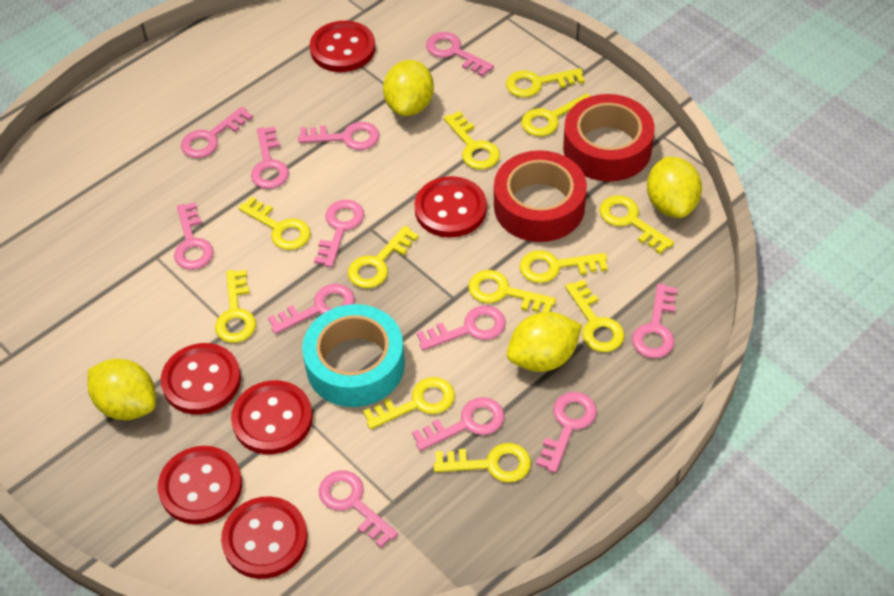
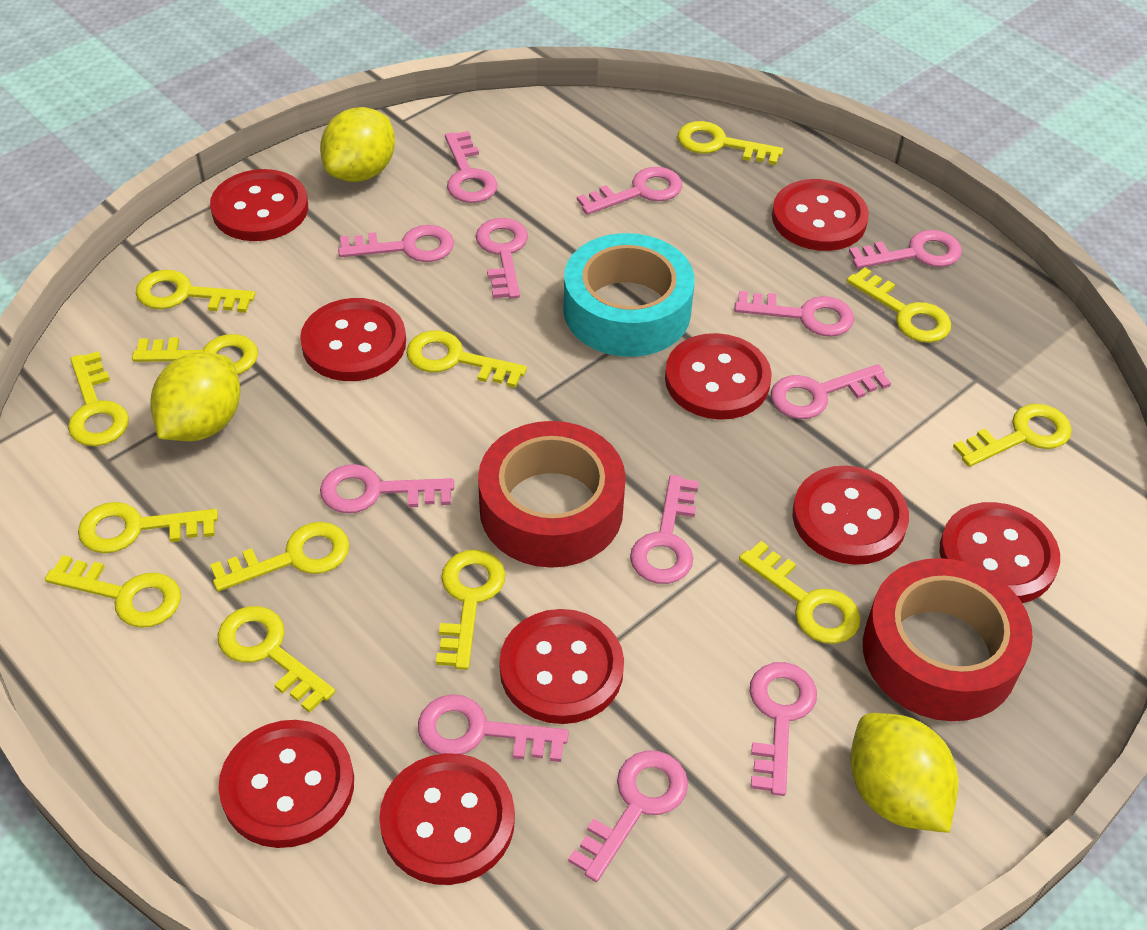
red button: 6 -> 9
yellow key: 12 -> 13
yellow lemon: 4 -> 3

